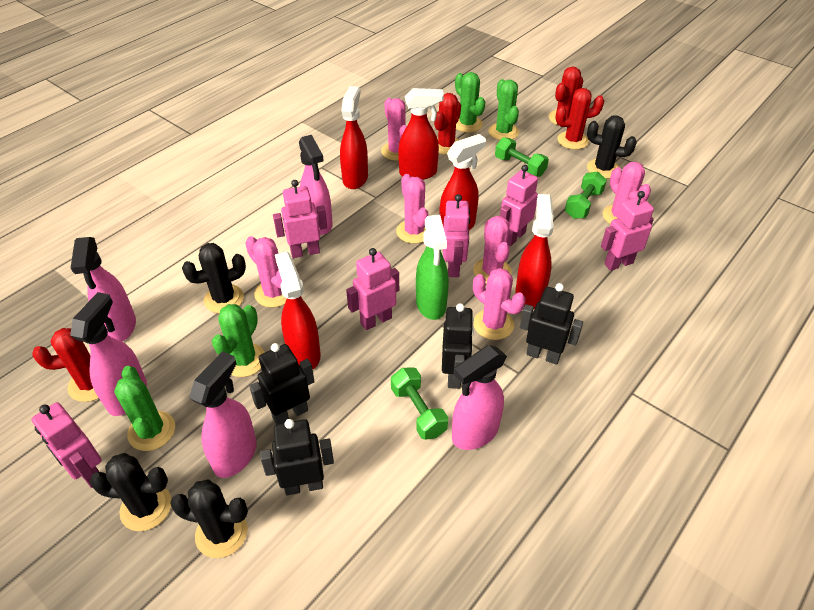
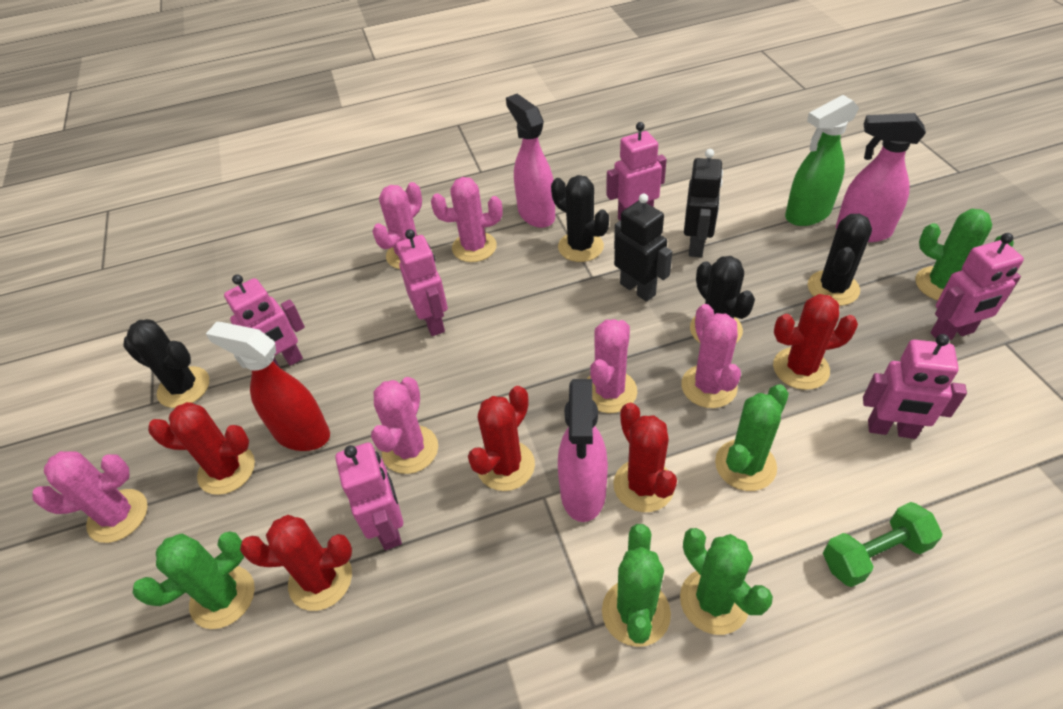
black robot: 4 -> 2
green cactus: 4 -> 5
green dumbbell: 3 -> 1
pink spray bottle: 5 -> 3
red cactus: 4 -> 5
red spray bottle: 5 -> 1

